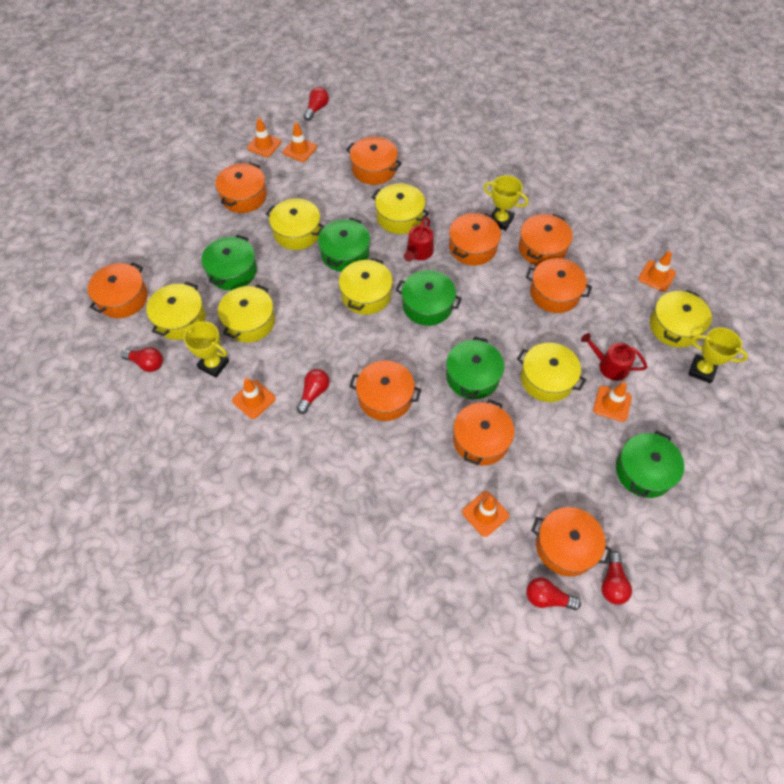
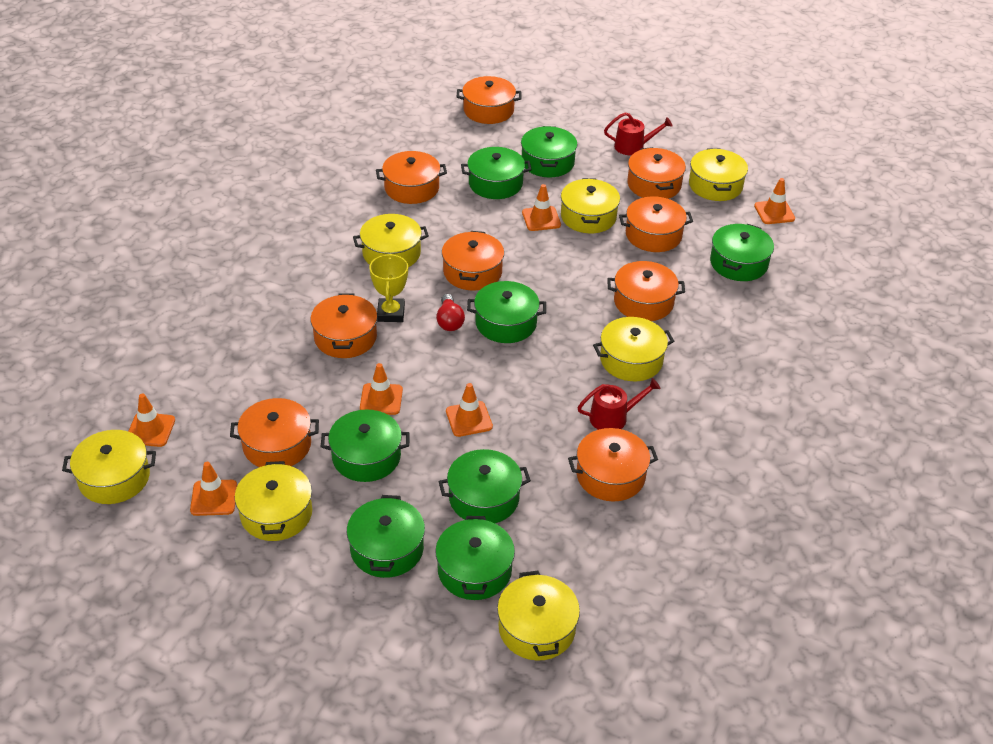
green pot: 5 -> 8
red light bulb: 5 -> 1
yellow trophy: 3 -> 1

